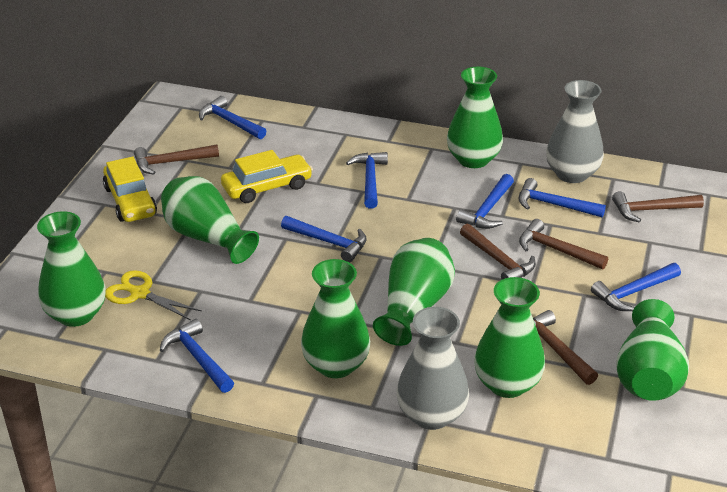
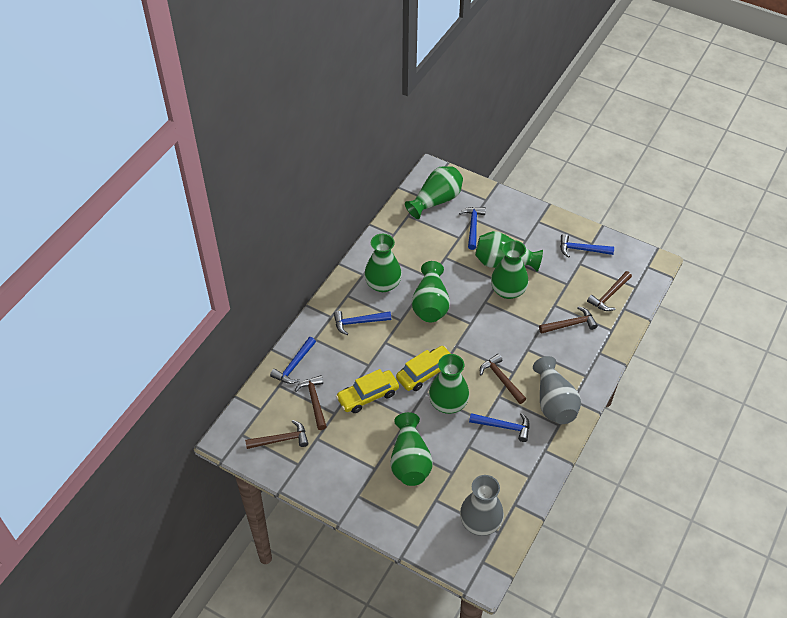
blue hammer: 7 -> 5
yellow scissors: 1 -> 0

